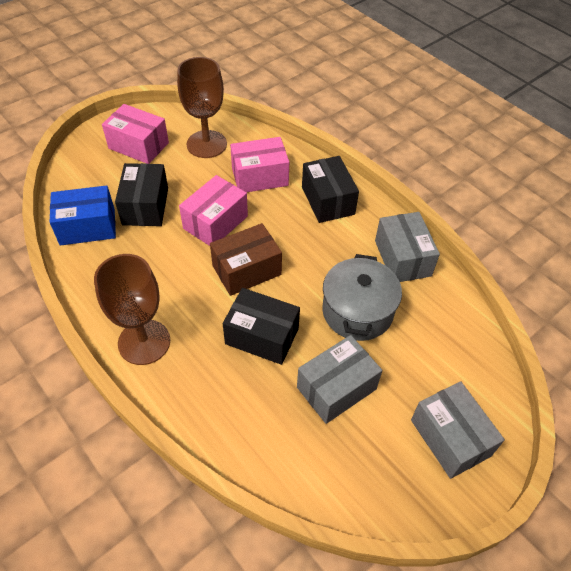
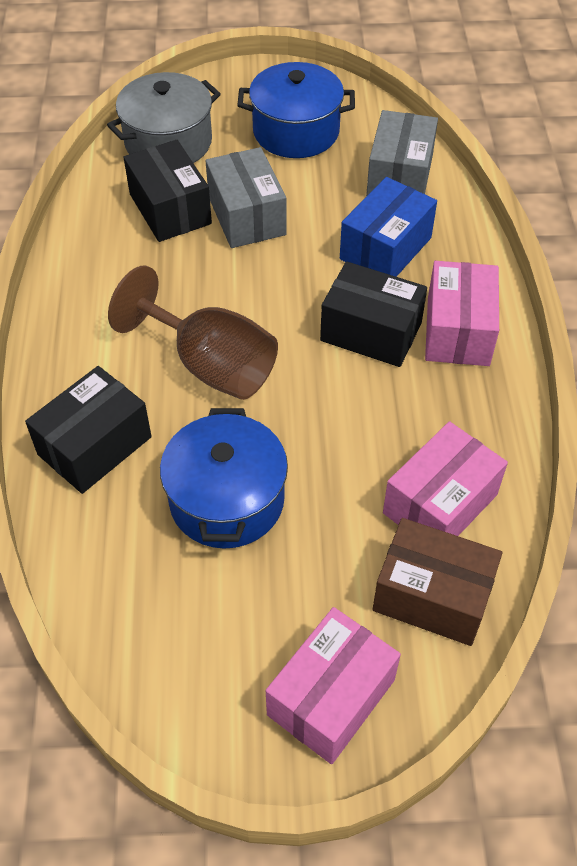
blue pot: 0 -> 2
brown goblet: 2 -> 1
grey box: 3 -> 2

